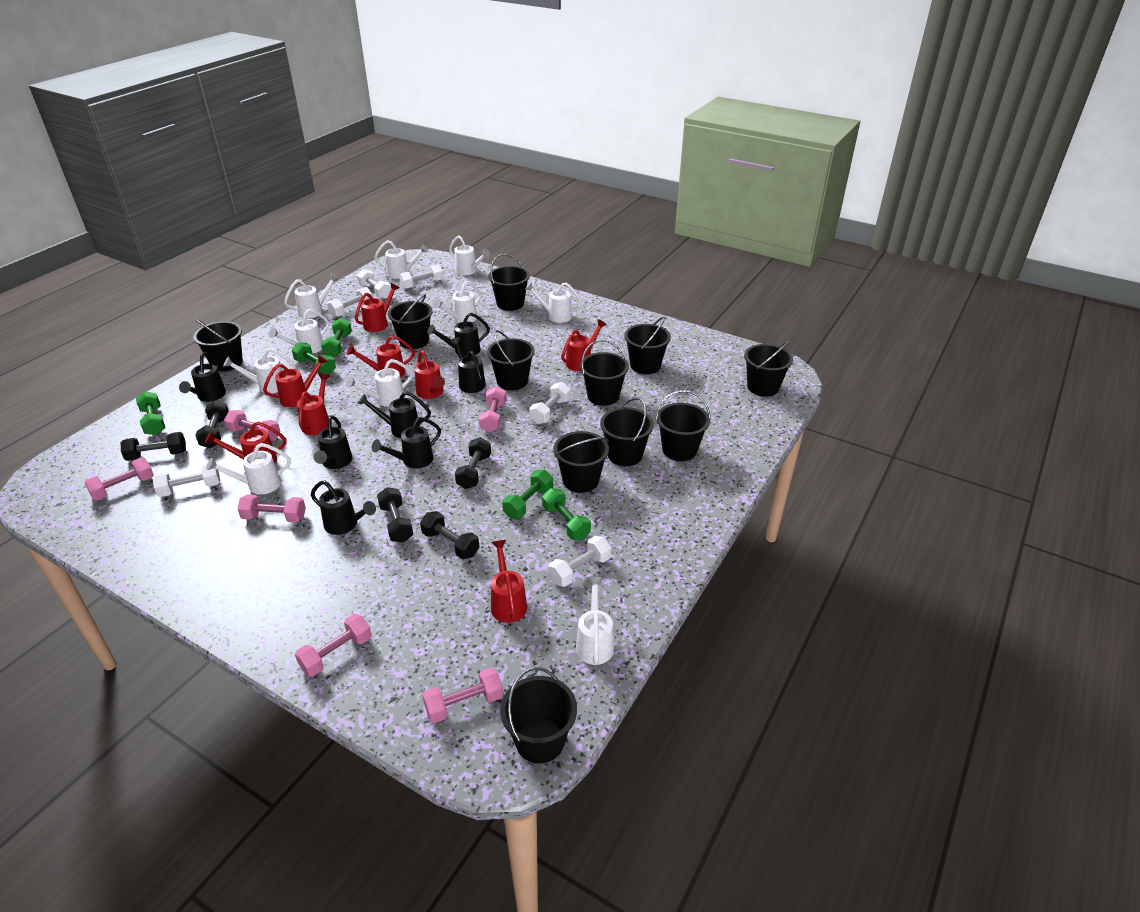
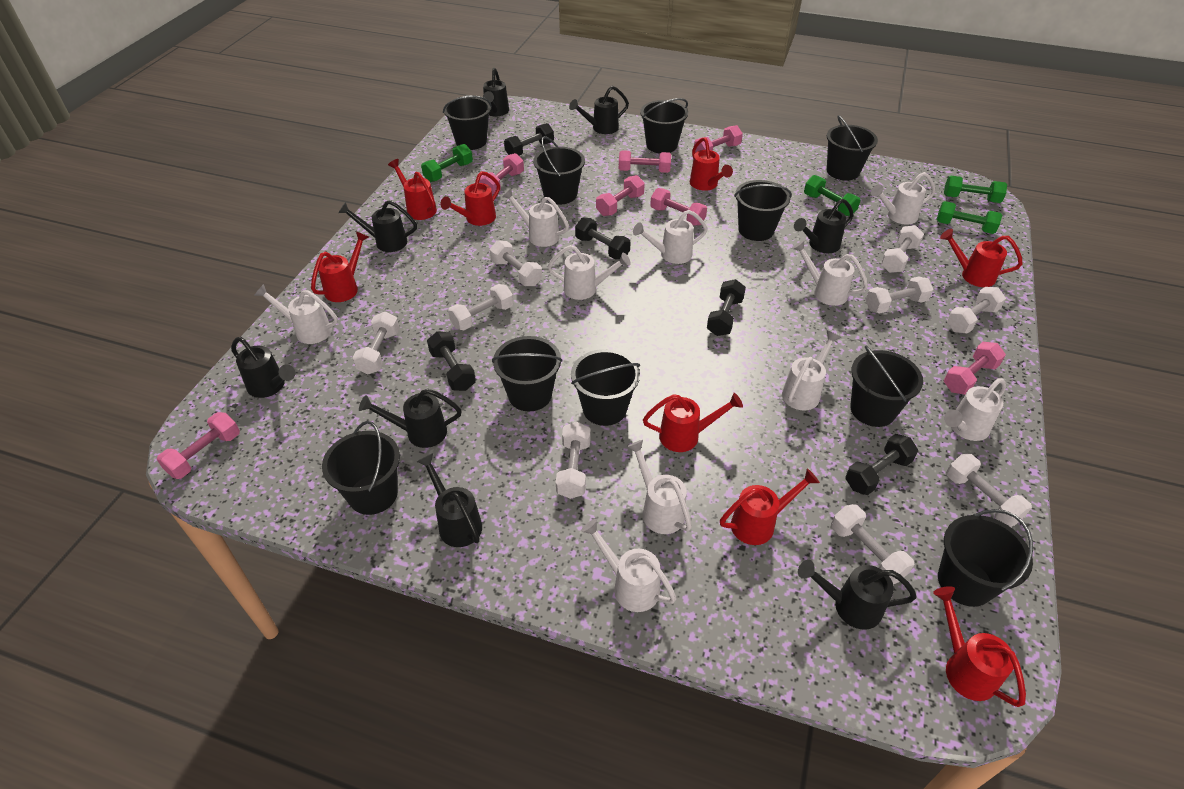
black bucket: 11 -> 10
black watering can: 7 -> 8
green dumbbell: 5 -> 4
pink dumbbell: 6 -> 7
white dumbbell: 6 -> 9

